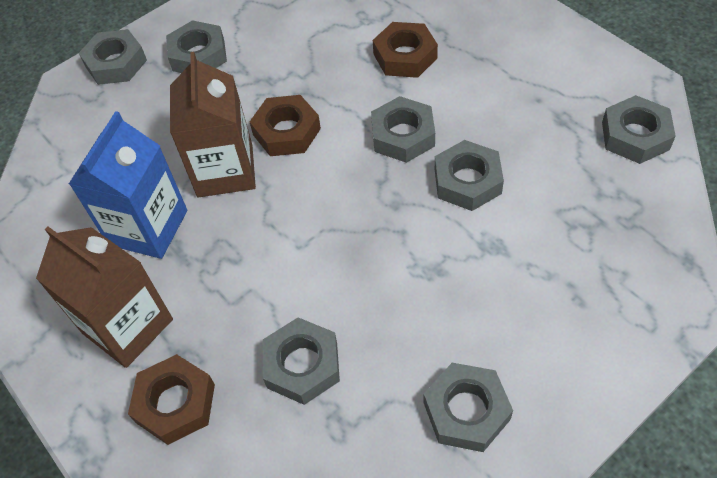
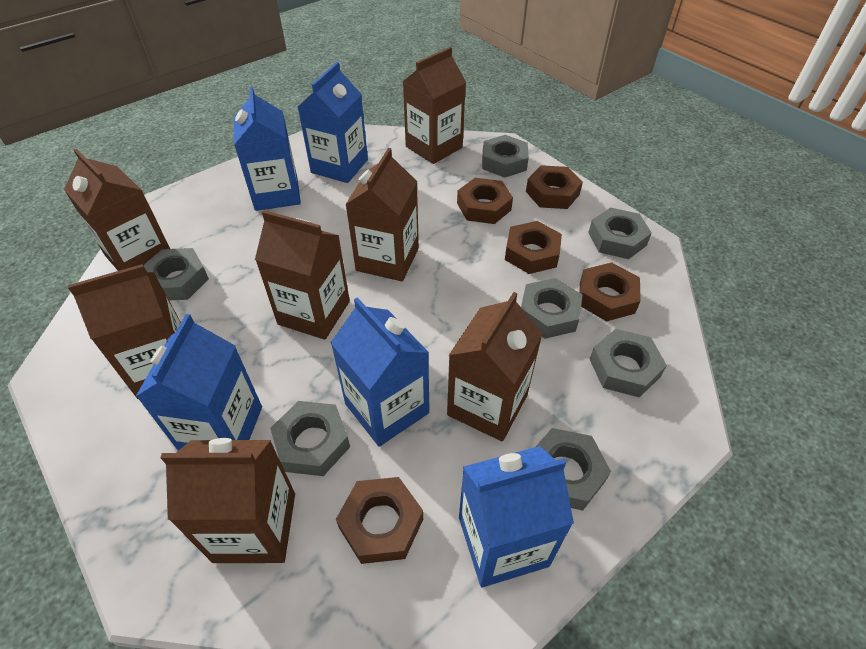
blue carton: 1 -> 5
brown carton: 2 -> 7
brown nut: 3 -> 5

